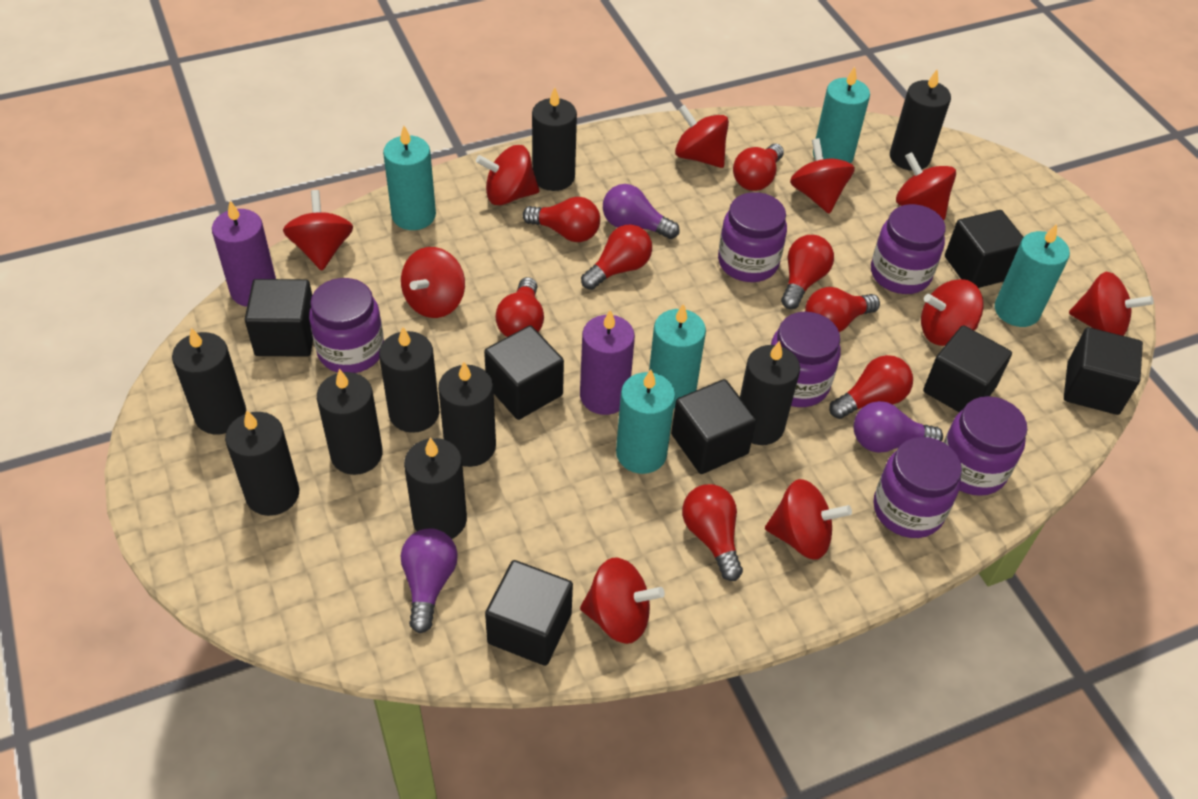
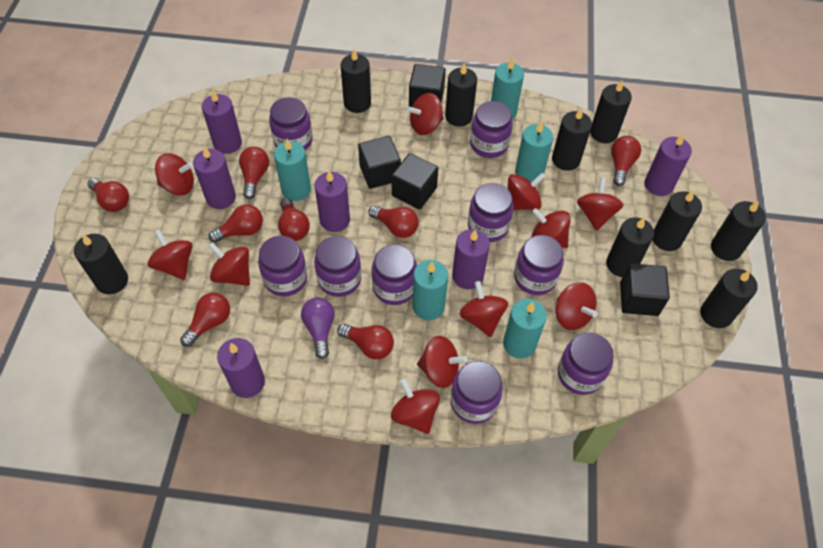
black cube: 7 -> 4
purple candle: 2 -> 6
purple jar: 6 -> 9
purple light bulb: 3 -> 1
red spinning top: 10 -> 11

